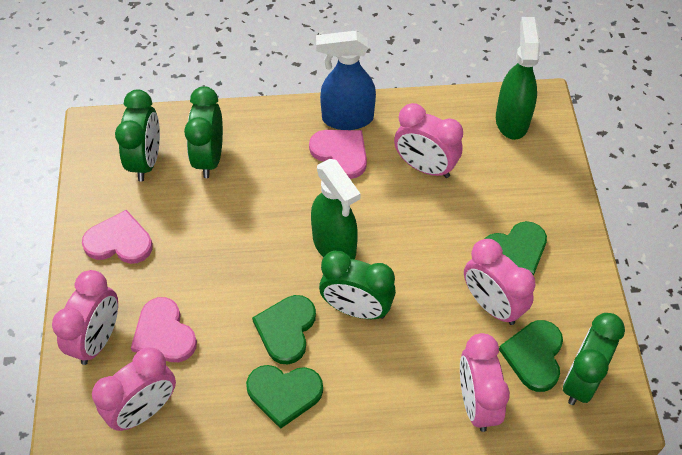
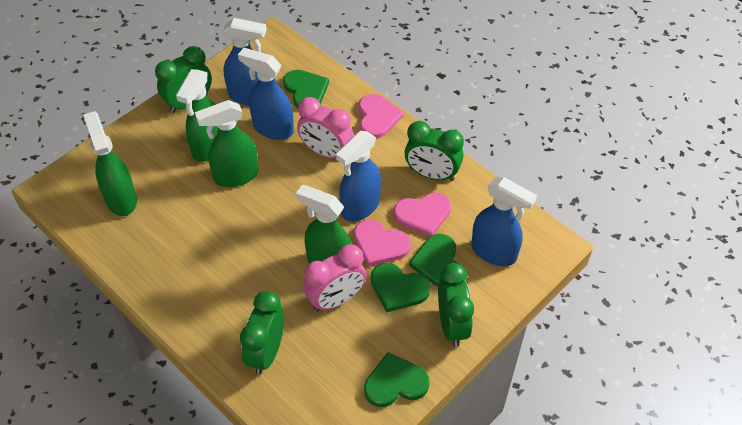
blue spray bottle: 1 -> 4
green spray bottle: 2 -> 4
pink clock: 5 -> 2

